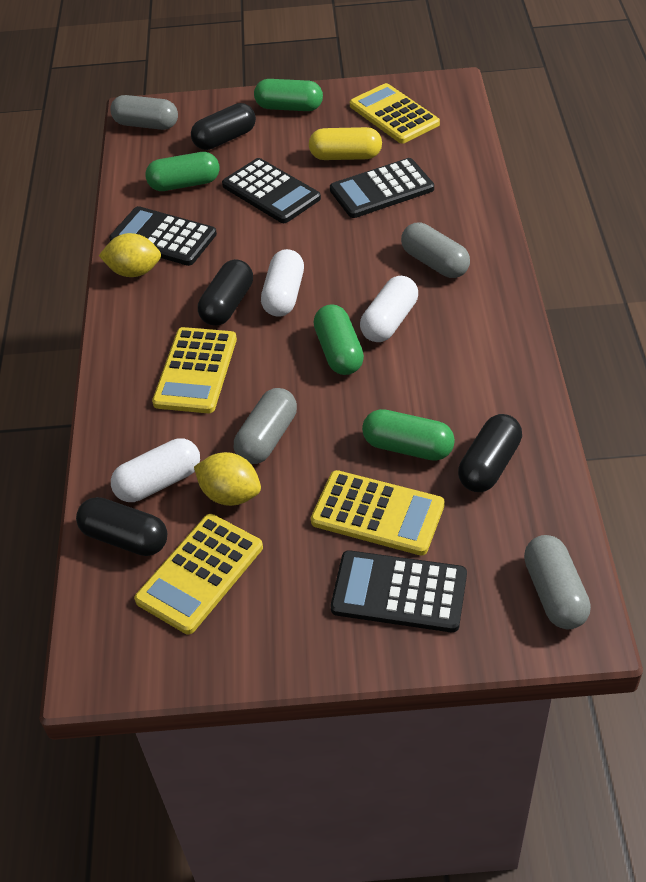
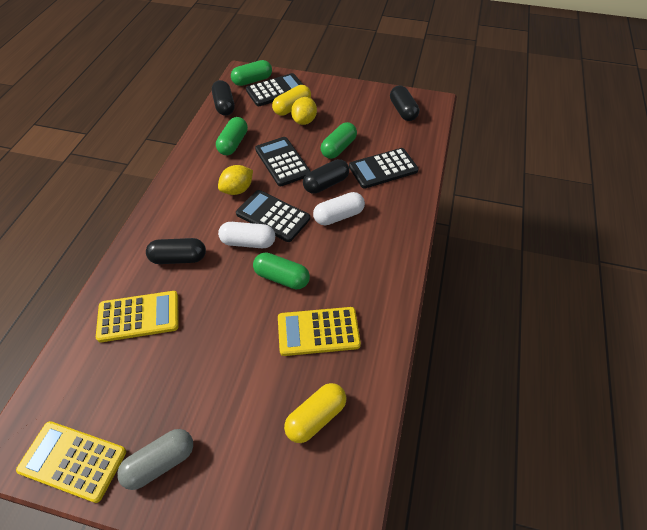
grey capsule: 4 -> 1
white capsule: 3 -> 2
yellow calculator: 4 -> 3
yellow capsule: 1 -> 2

